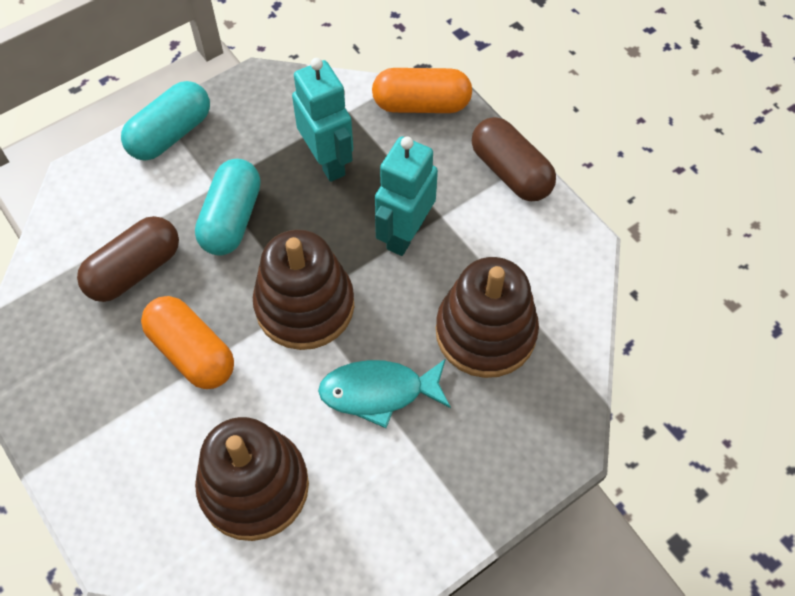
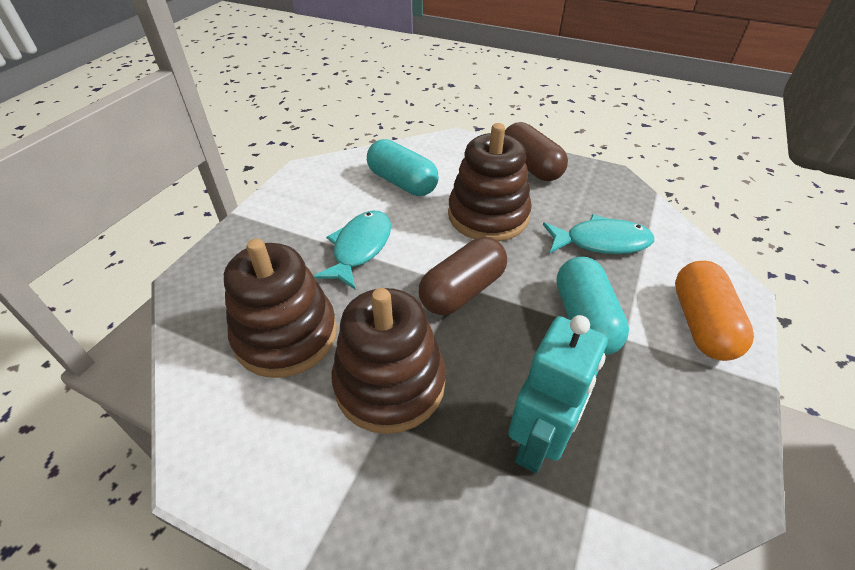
orange capsule: 2 -> 1
turquoise fish: 1 -> 2
turquoise robot: 2 -> 1

